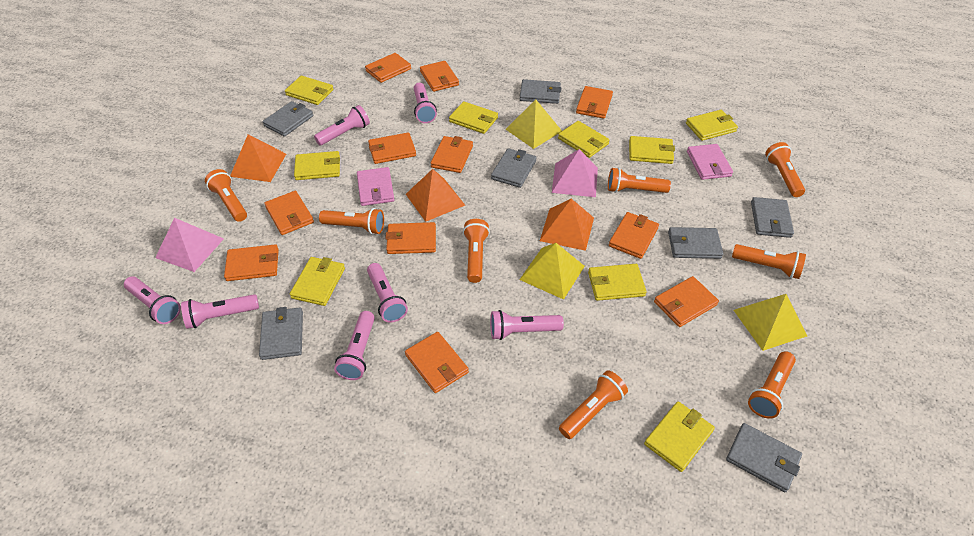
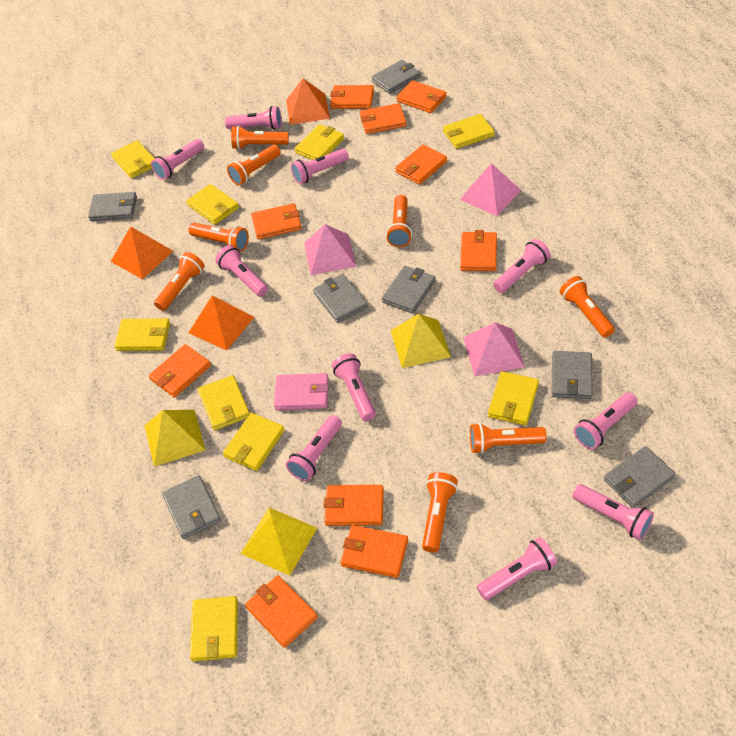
orange wallet: 11 -> 10
pink flashlight: 7 -> 10
pink pyramid: 2 -> 3
pink wallet: 2 -> 1

